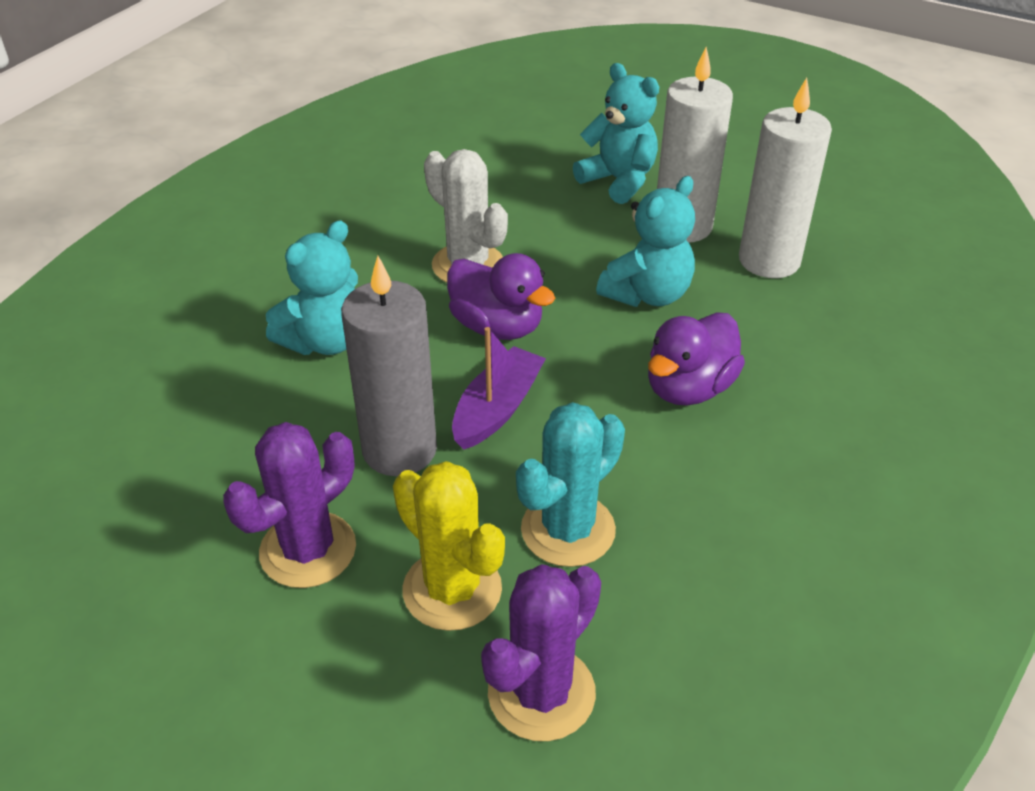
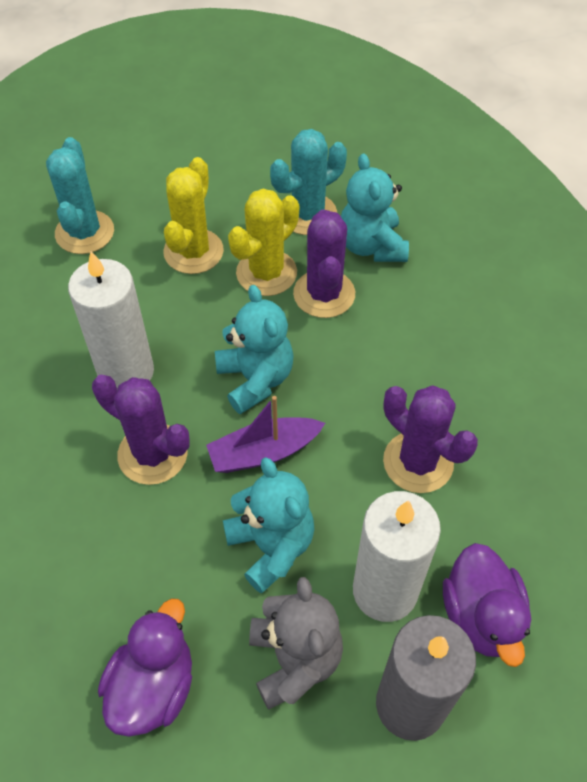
grey teddy bear: 0 -> 1
purple cactus: 2 -> 3
turquoise cactus: 1 -> 2
white cactus: 1 -> 0
yellow cactus: 1 -> 2

